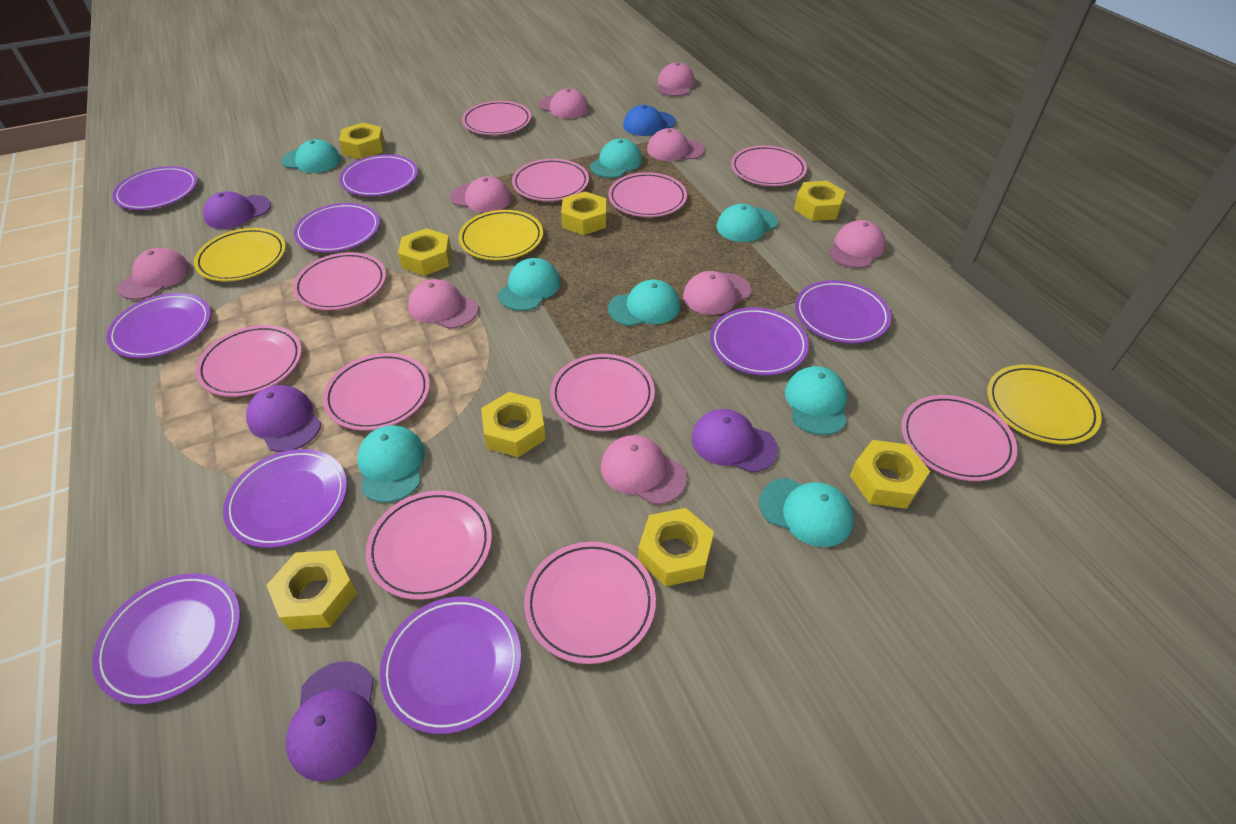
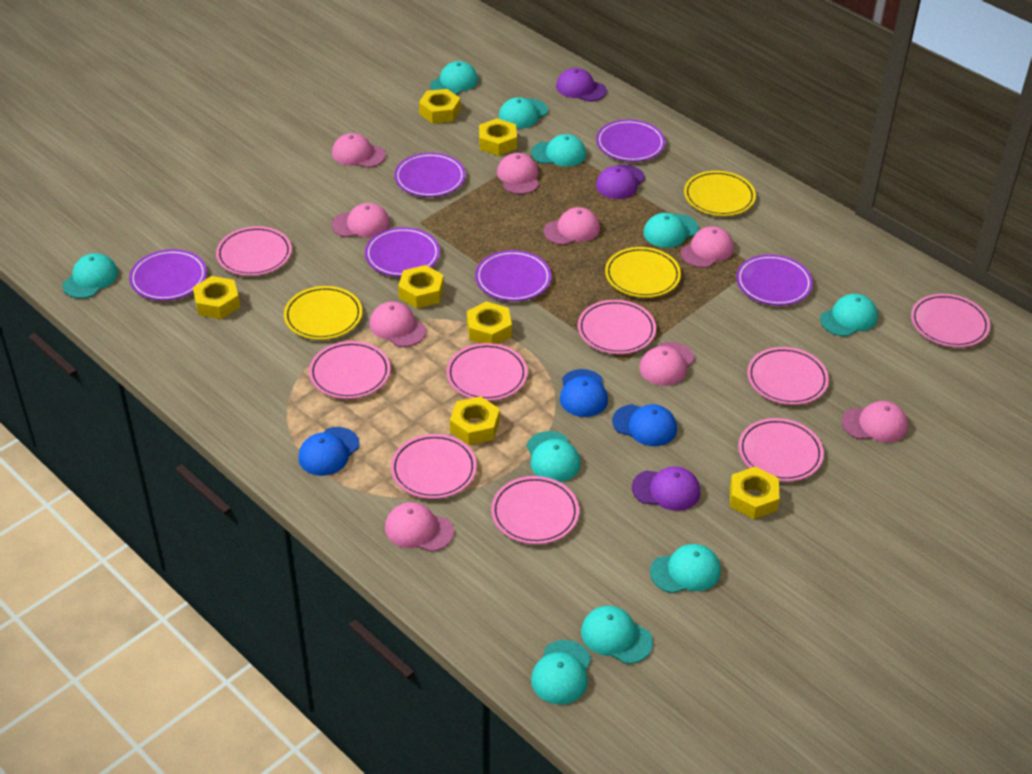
blue cap: 1 -> 3
pink plate: 11 -> 9
purple cap: 4 -> 3
purple plate: 9 -> 6
turquoise cap: 8 -> 10
yellow nut: 8 -> 7

